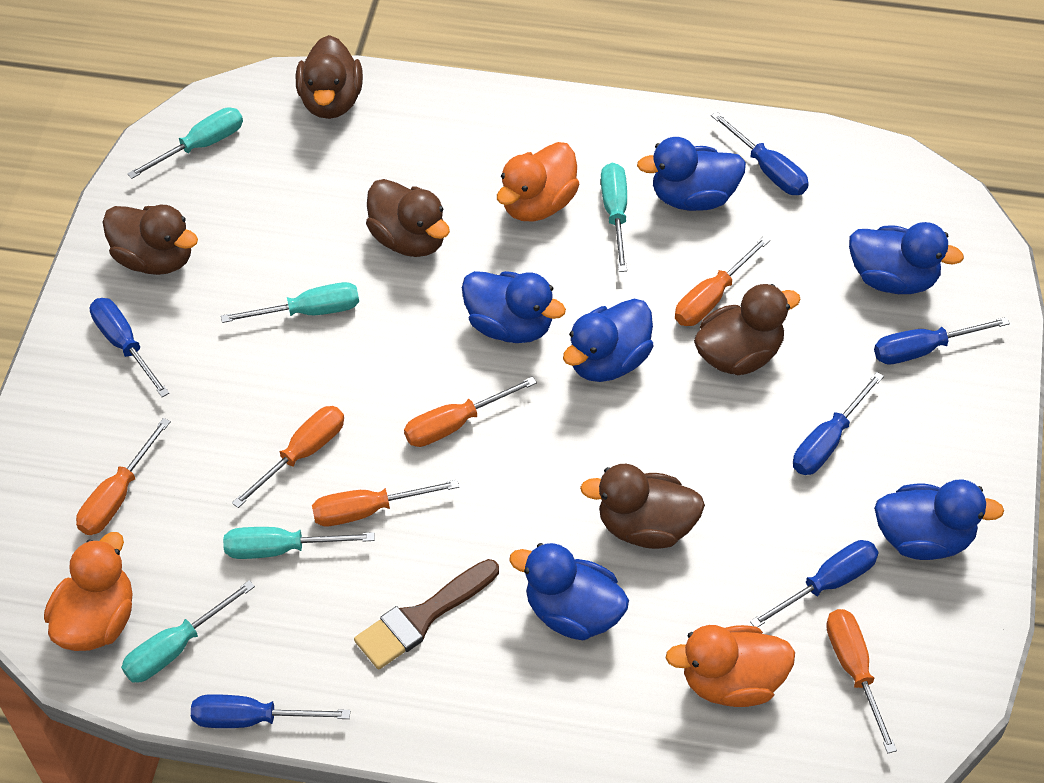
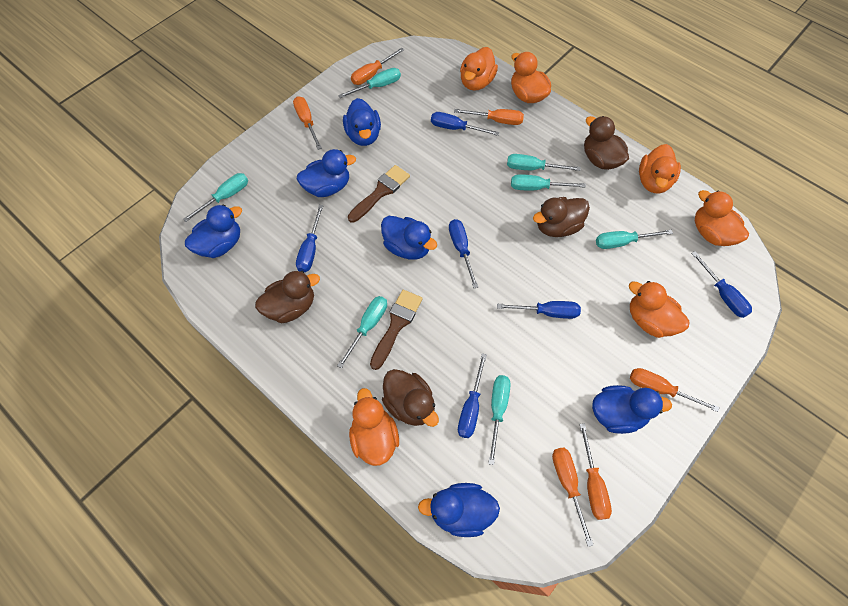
brown brush: 1 -> 2
brown duck: 5 -> 4
orange duck: 3 -> 6
turquoise screwdriver: 5 -> 7

